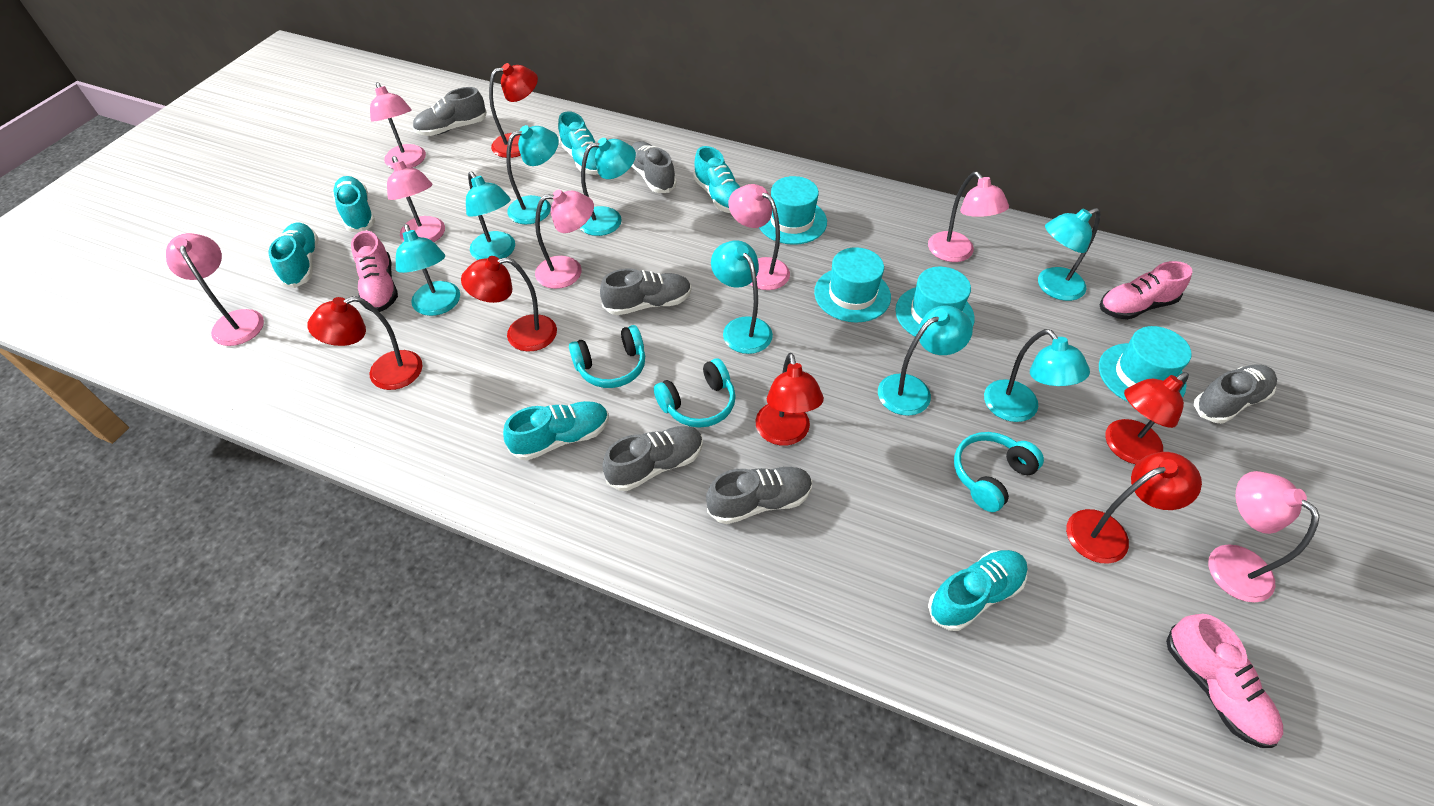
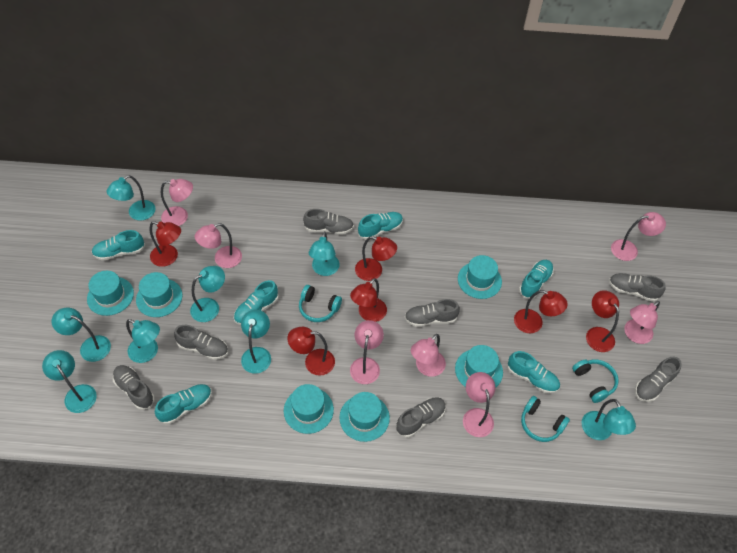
grey shoe: 6 -> 7
pink shoe: 3 -> 0
turquoise hat: 4 -> 6

